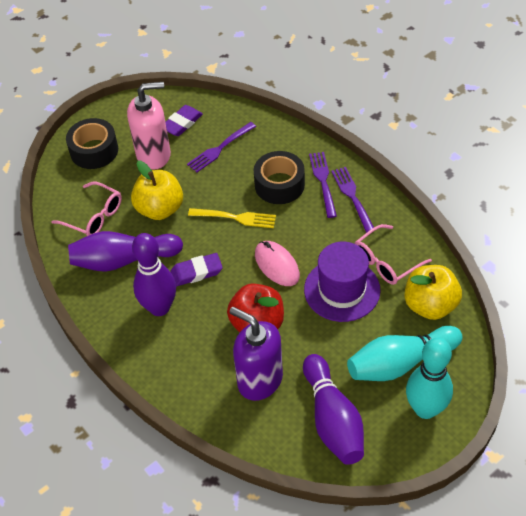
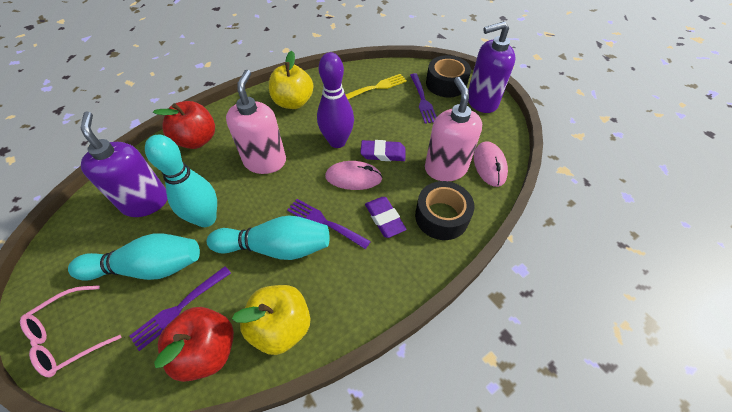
pink glasses: 2 -> 1
pink mouse: 1 -> 2
pink soap dispenser: 1 -> 2
purple bowling pin: 3 -> 1
purple hat: 1 -> 0
purple soap dispenser: 1 -> 2
red apple: 1 -> 2
turquoise bowling pin: 2 -> 3

